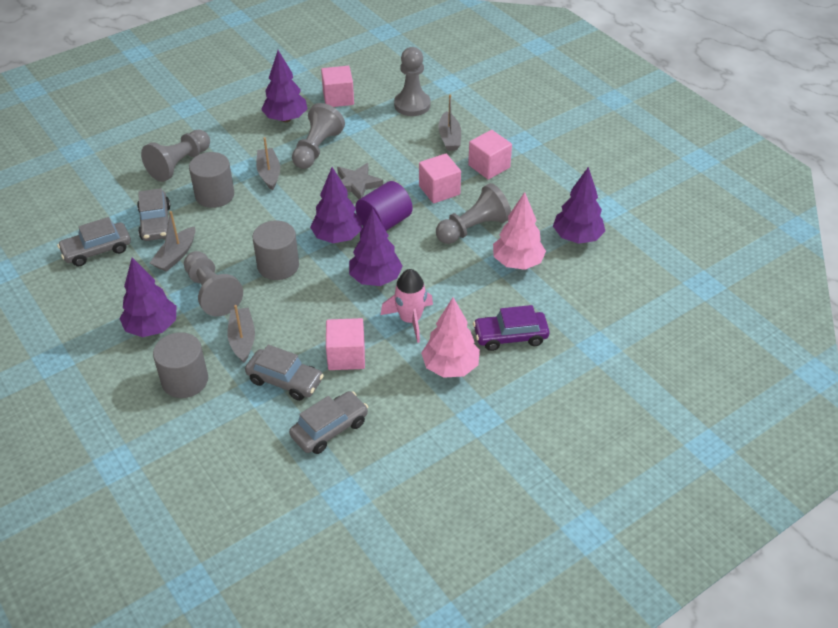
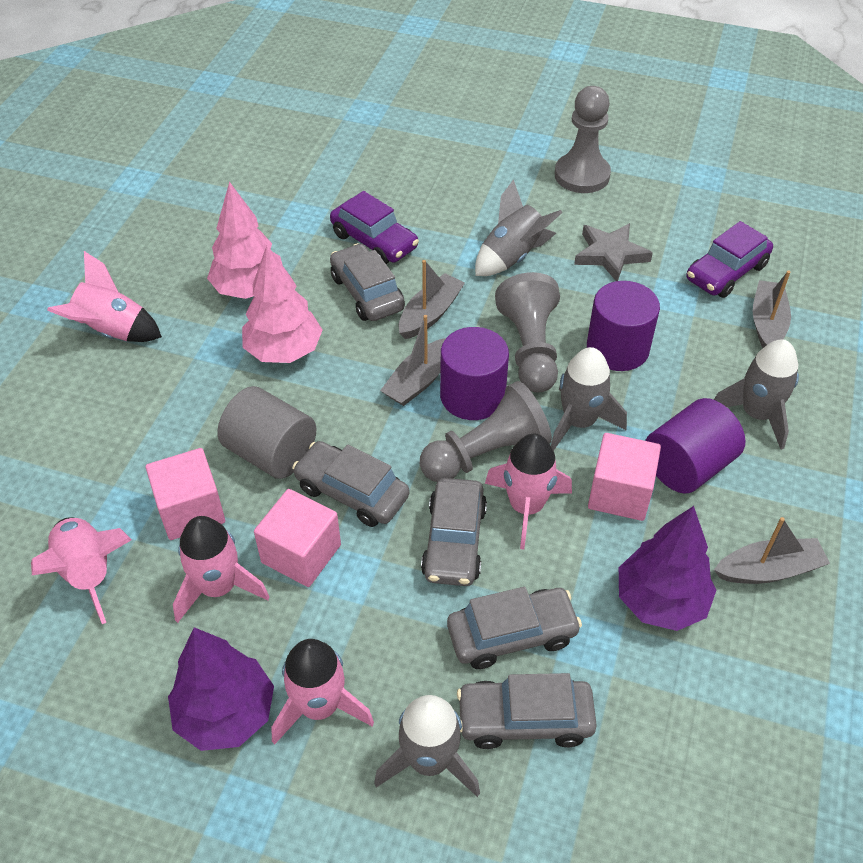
grey car: 4 -> 5
grey cylinder: 3 -> 1
grey pawn: 5 -> 3
grey rocket: 0 -> 4
pink cube: 4 -> 3
pink rocket: 1 -> 5
purple car: 1 -> 2
purple cylinder: 1 -> 3
purple tree: 5 -> 2

